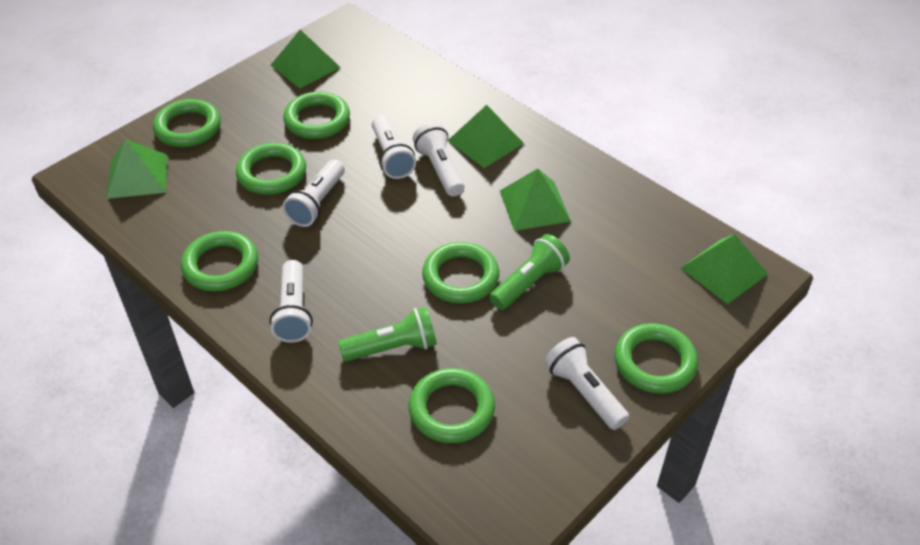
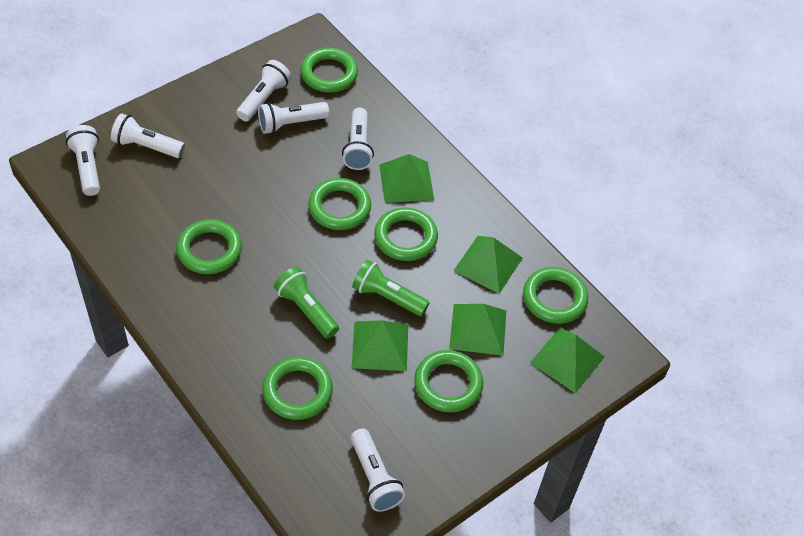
white flashlight: 5 -> 6

